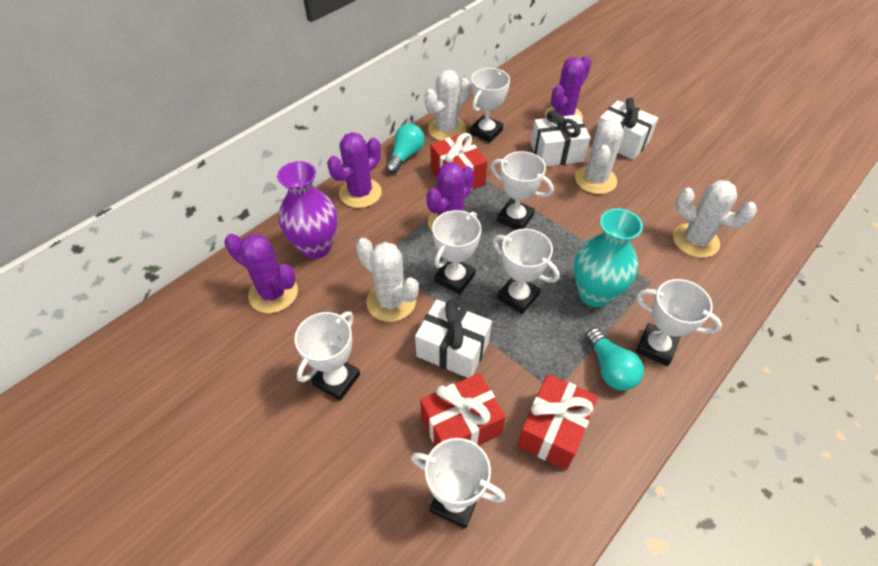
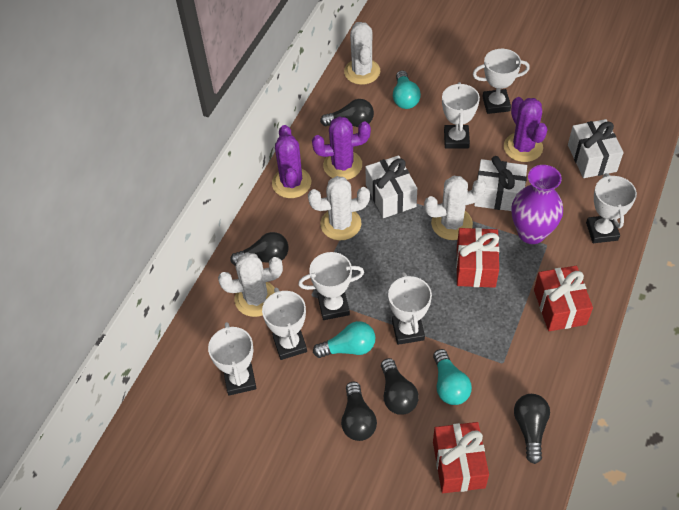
black light bulb: 0 -> 5
purple cactus: 4 -> 3
turquoise light bulb: 2 -> 3
turquoise vase: 1 -> 0

